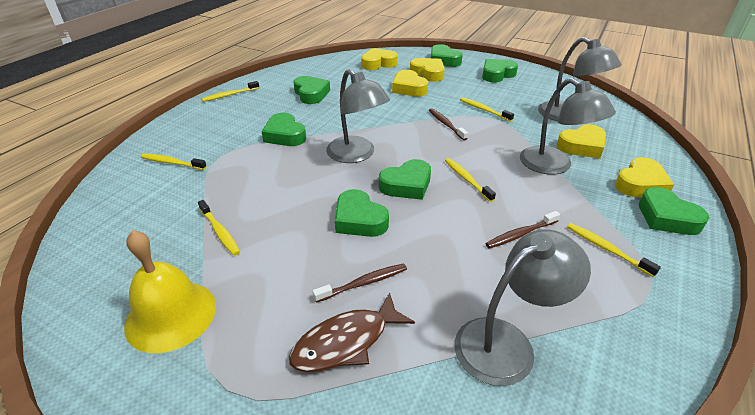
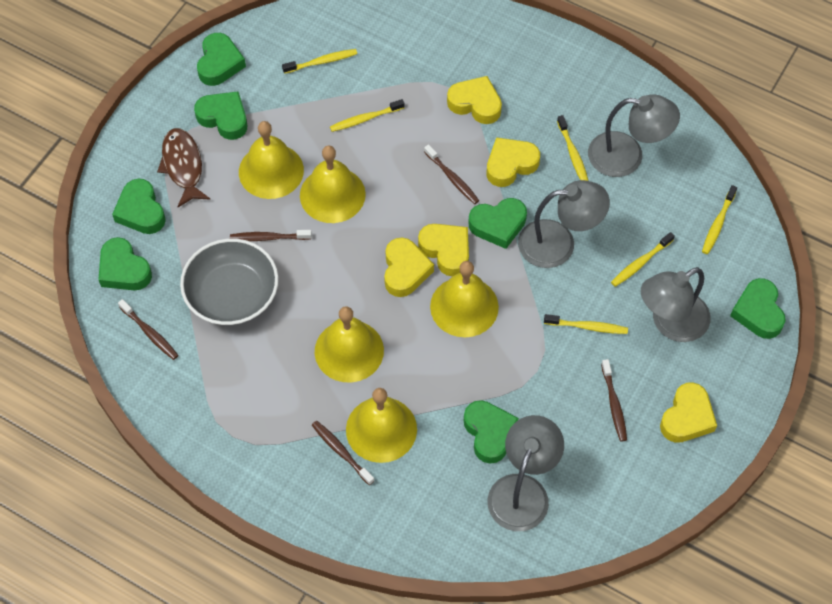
brown toothbrush: 3 -> 5
grey bowl: 0 -> 1
yellow bell: 1 -> 5

